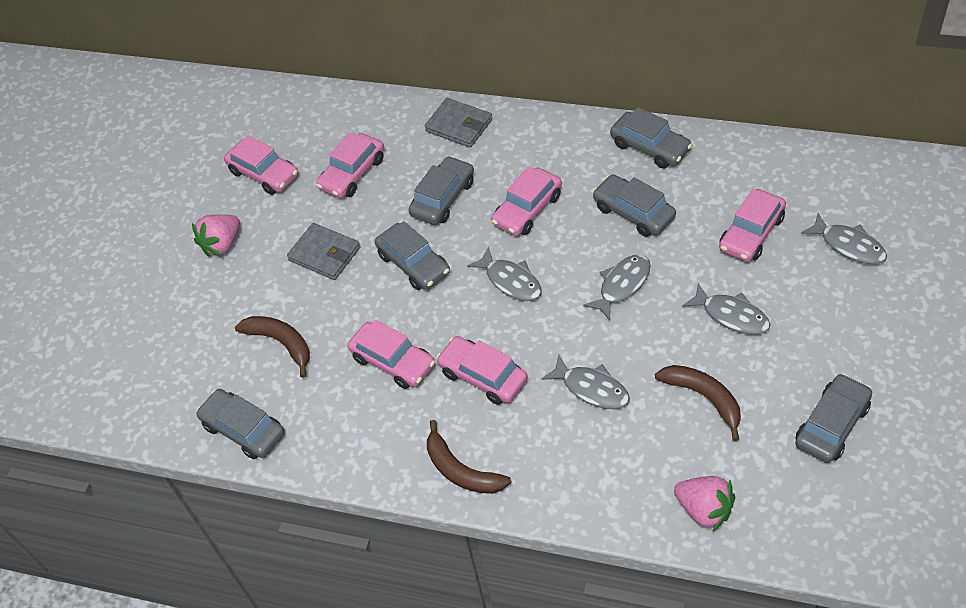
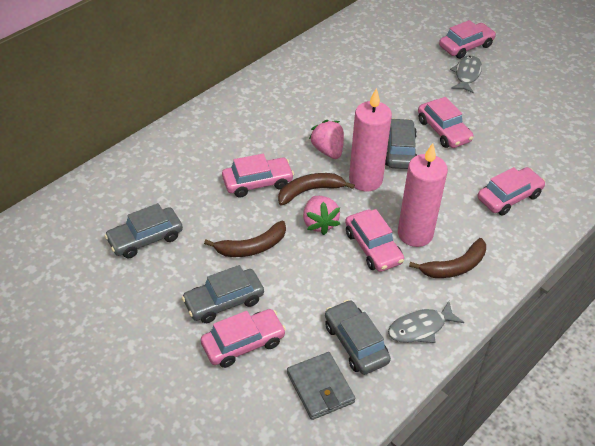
grey car: 6 -> 4
grey fish: 5 -> 2
grey wallet: 2 -> 1
pink candle: 0 -> 2

